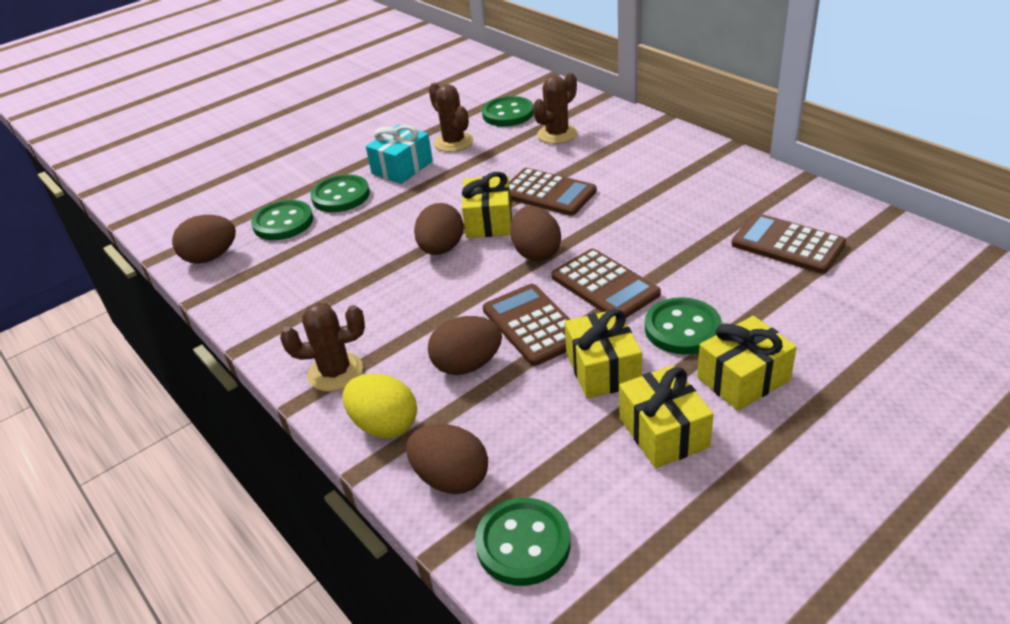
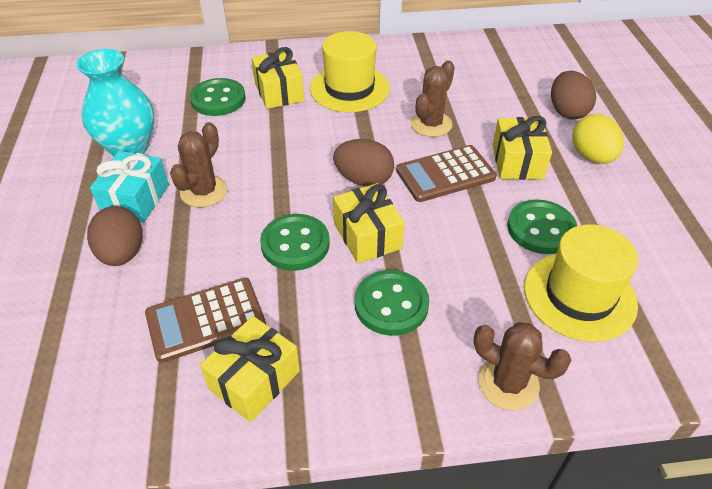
brown calculator: 4 -> 2
brown egg: 5 -> 3
green button: 5 -> 4
turquoise vase: 0 -> 1
yellow hat: 0 -> 2

